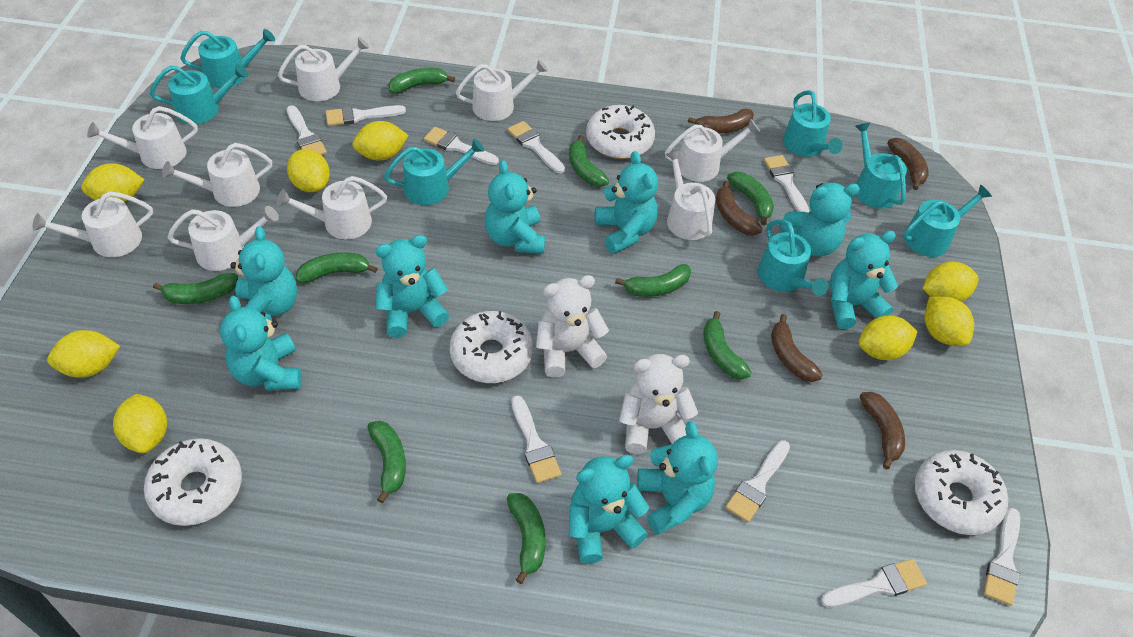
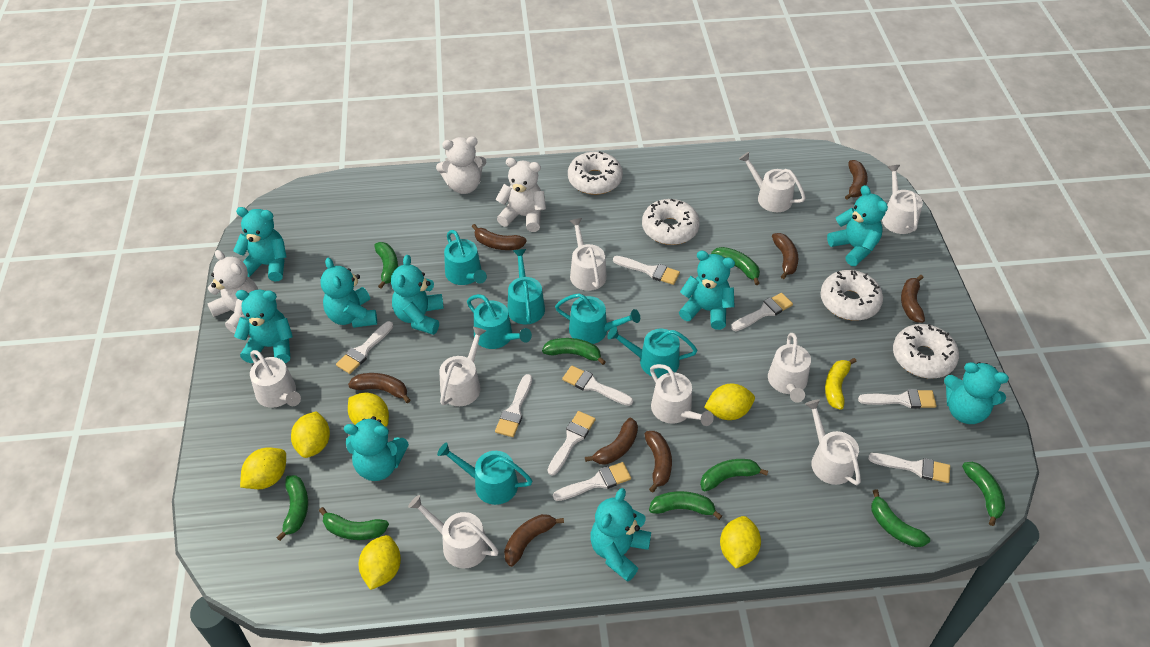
brown banana: 5 -> 8
turquoise watering can: 7 -> 6
white teddy bear: 2 -> 3
yellow banana: 0 -> 1
yellow lemon: 8 -> 6

